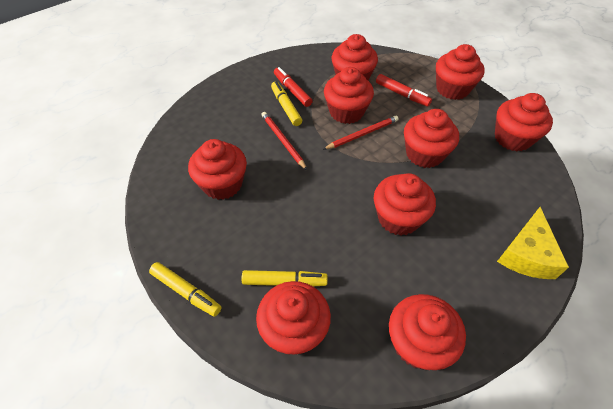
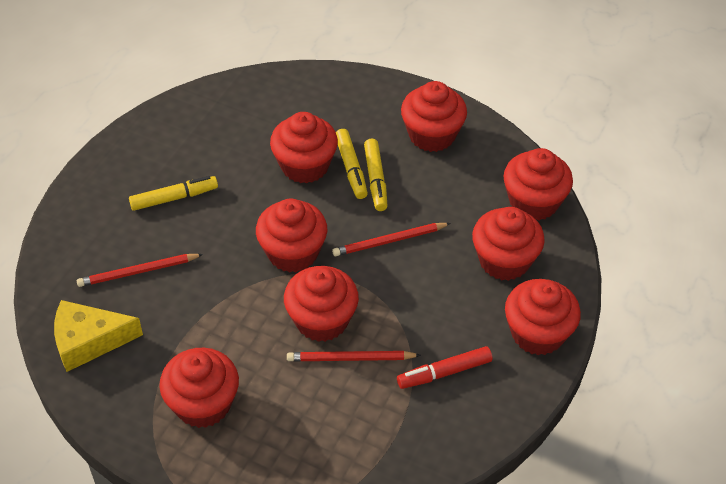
red cupcake: 9 -> 8
red marker: 2 -> 1
red pencil: 2 -> 3

